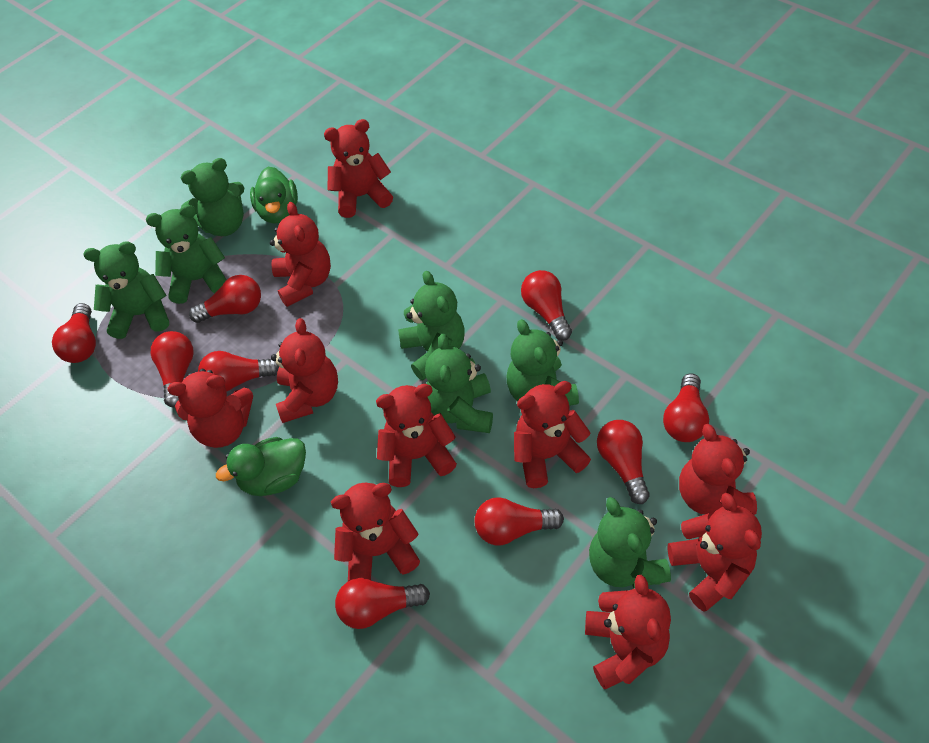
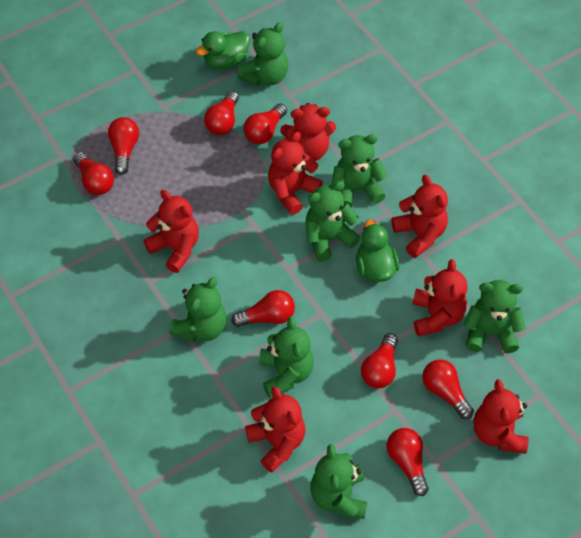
red light bulb: 9 -> 8
red teddy bear: 10 -> 7

